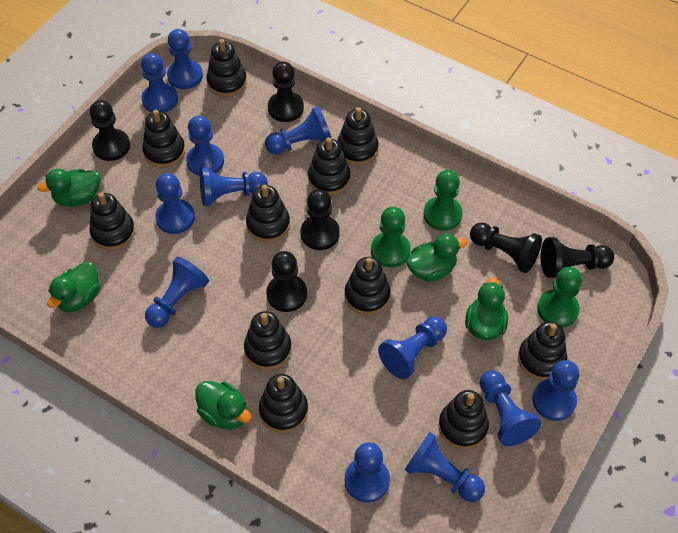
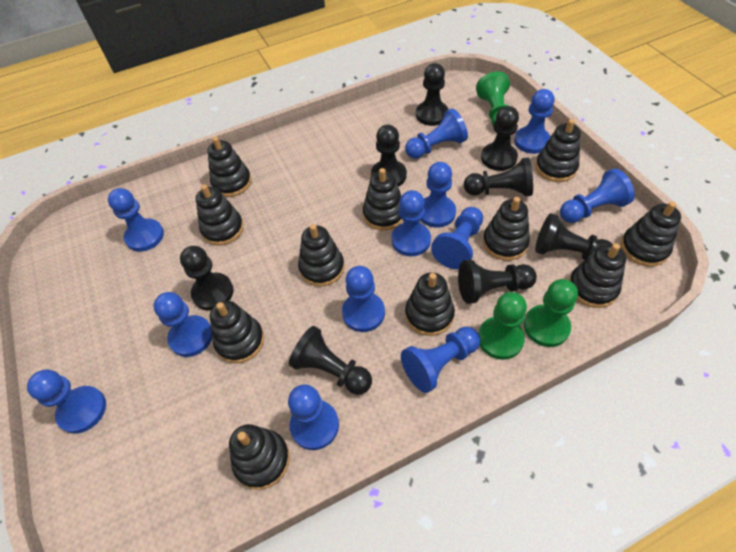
black pawn: 6 -> 8
green duck: 5 -> 0

